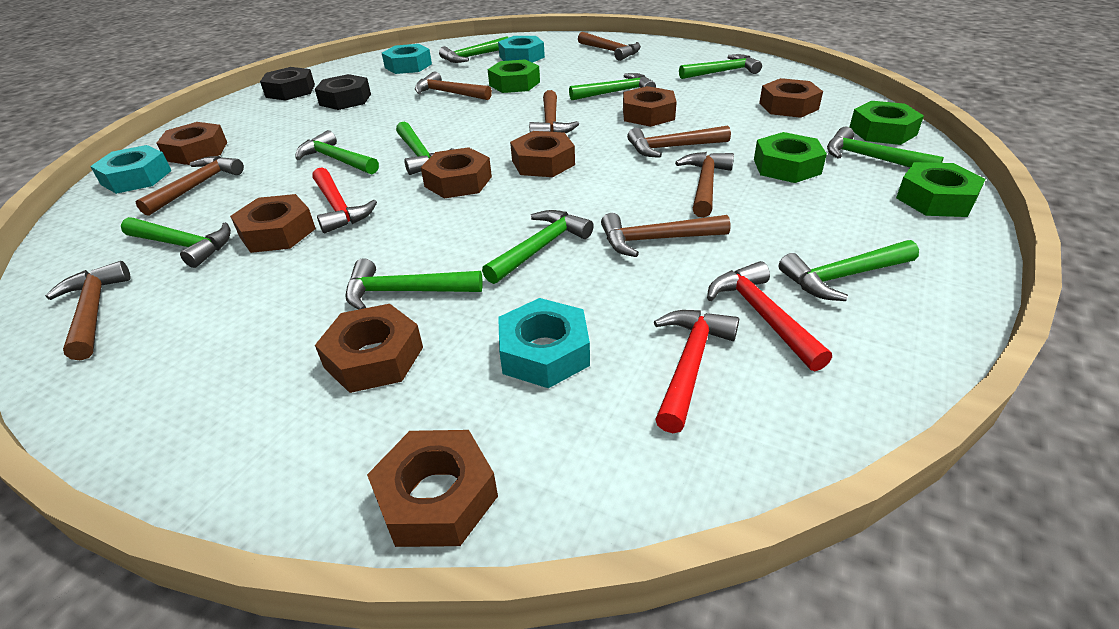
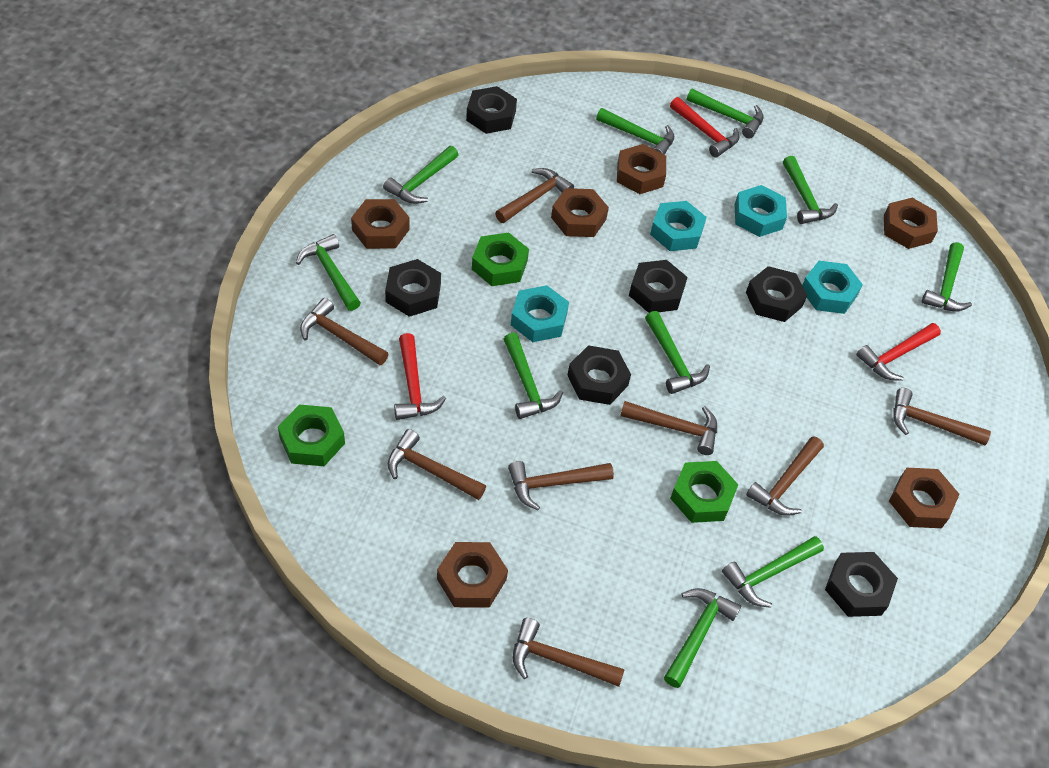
black nut: 2 -> 6
brown nut: 8 -> 6
green nut: 4 -> 3

